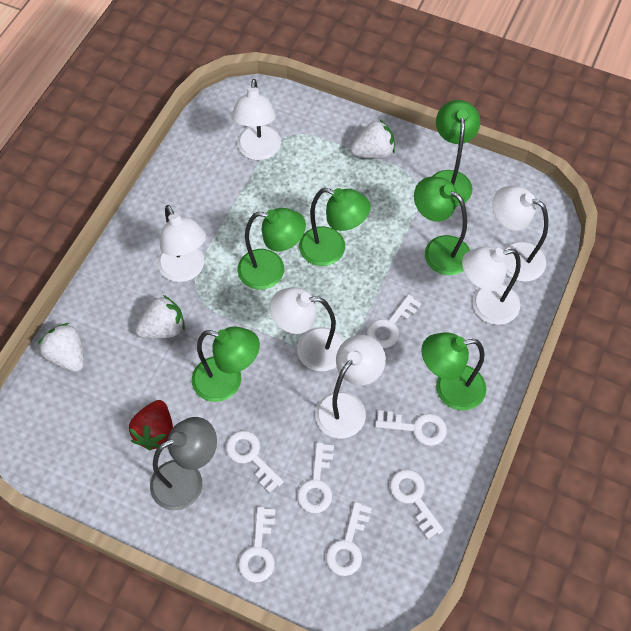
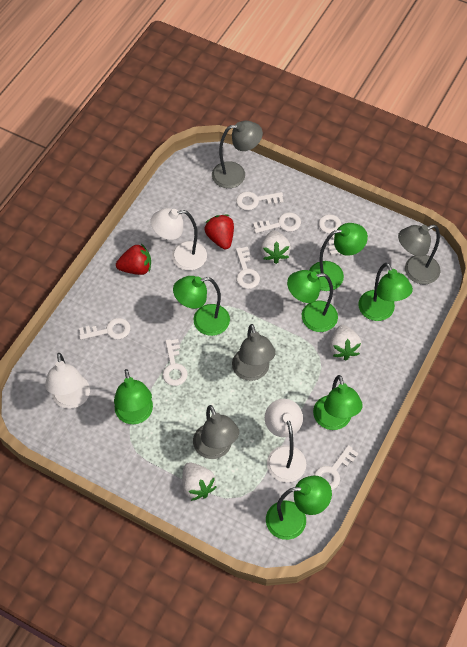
green lamp: 6 -> 7
grey lamp: 1 -> 4
red strawberry: 1 -> 2
white lamp: 6 -> 3

